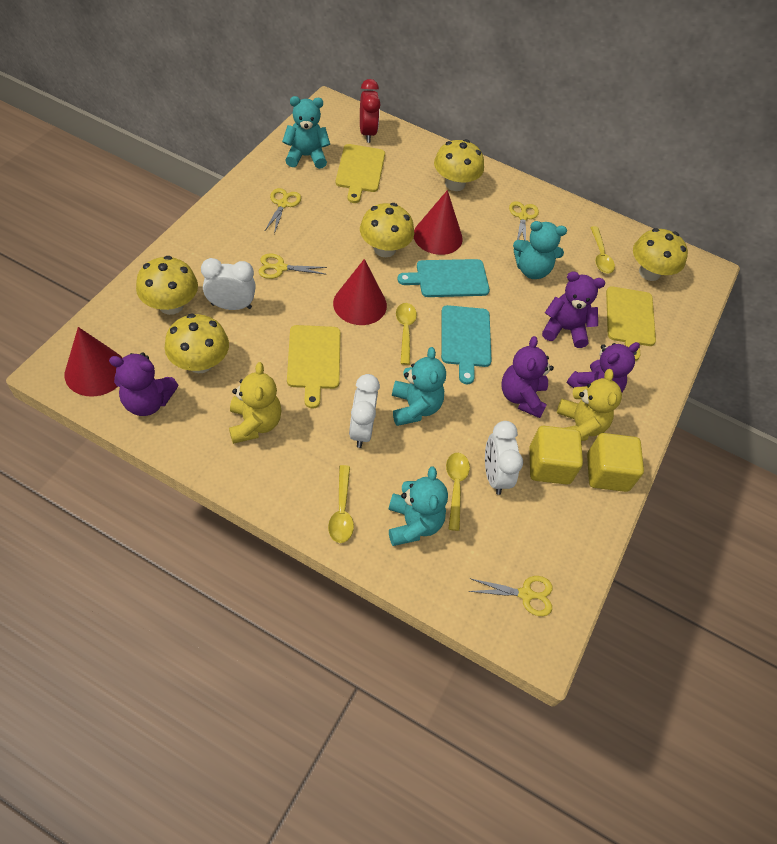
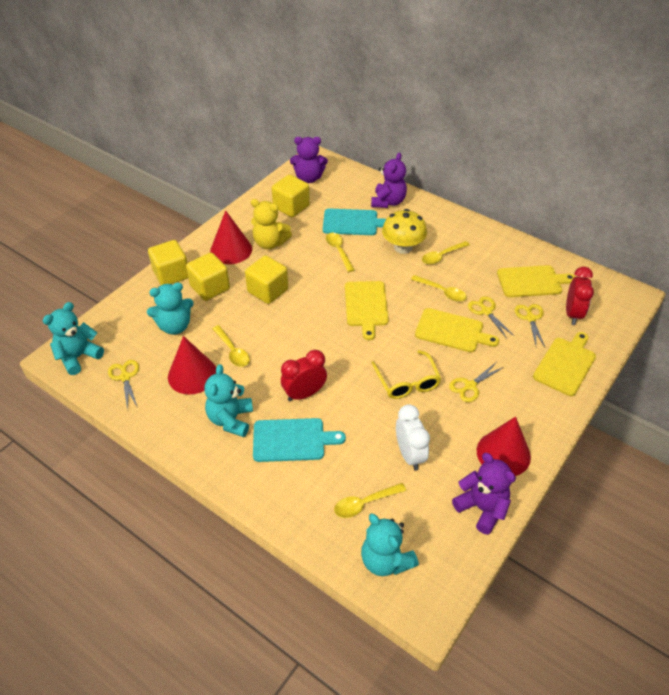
purple teddy bear: 4 -> 3
red clock: 1 -> 2
white clock: 3 -> 1
yellow cube: 2 -> 4
yellow cutting board: 3 -> 4
yellow glasses: 0 -> 1
yellow mushroom: 5 -> 1
yellow spoon: 4 -> 5
yellow teddy bear: 2 -> 1

